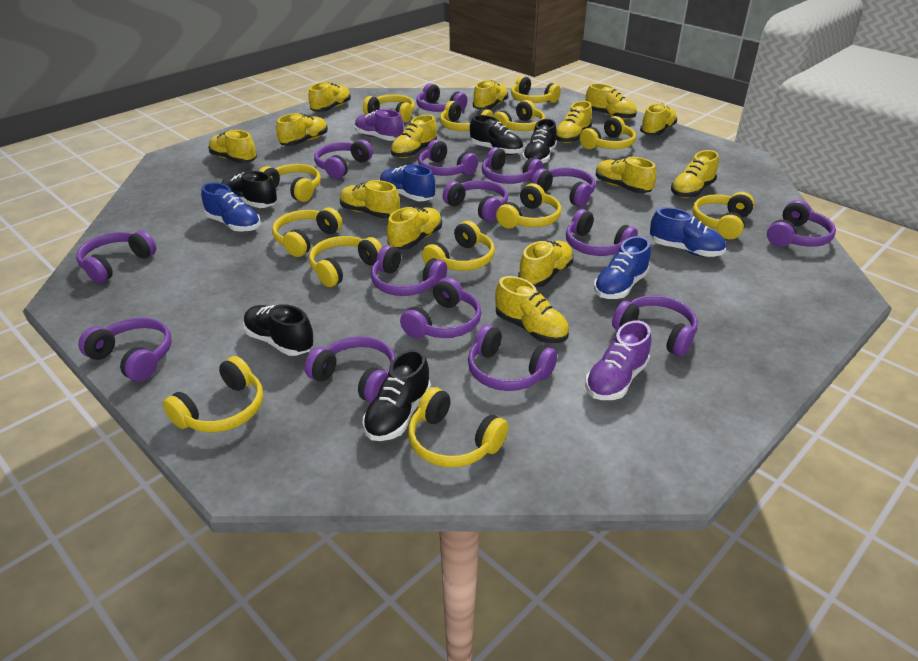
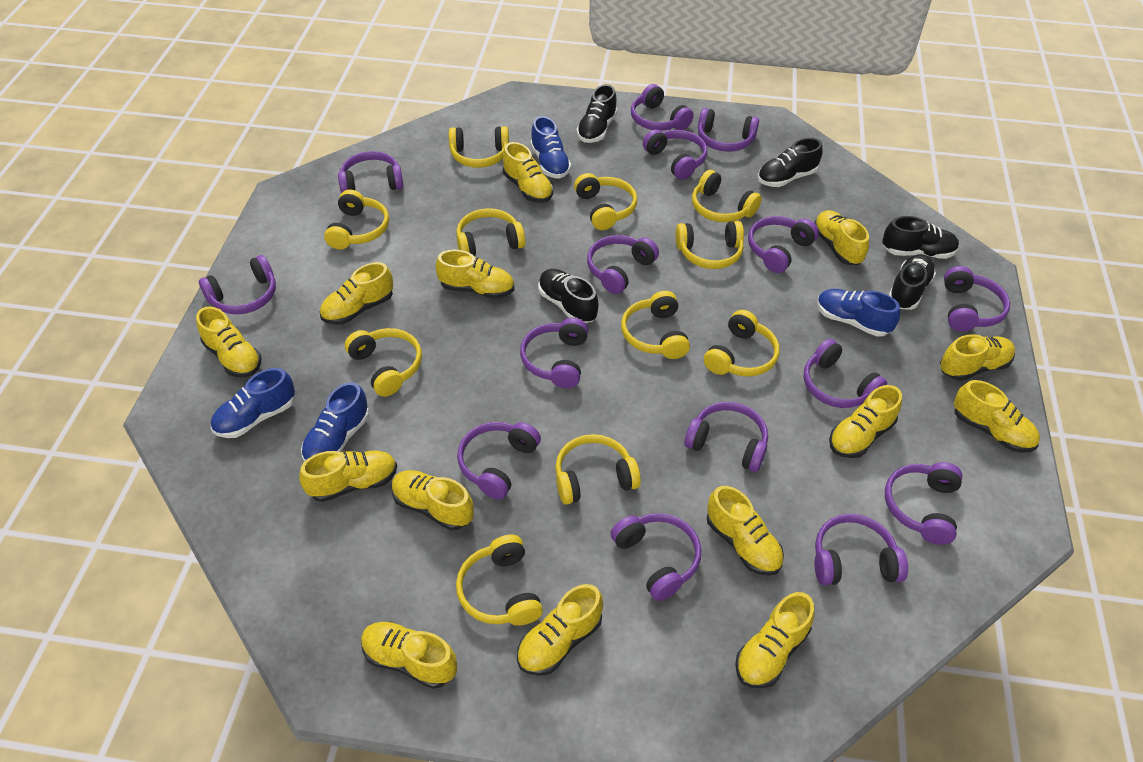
purple shoe: 2 -> 0
yellow headphones: 13 -> 11

